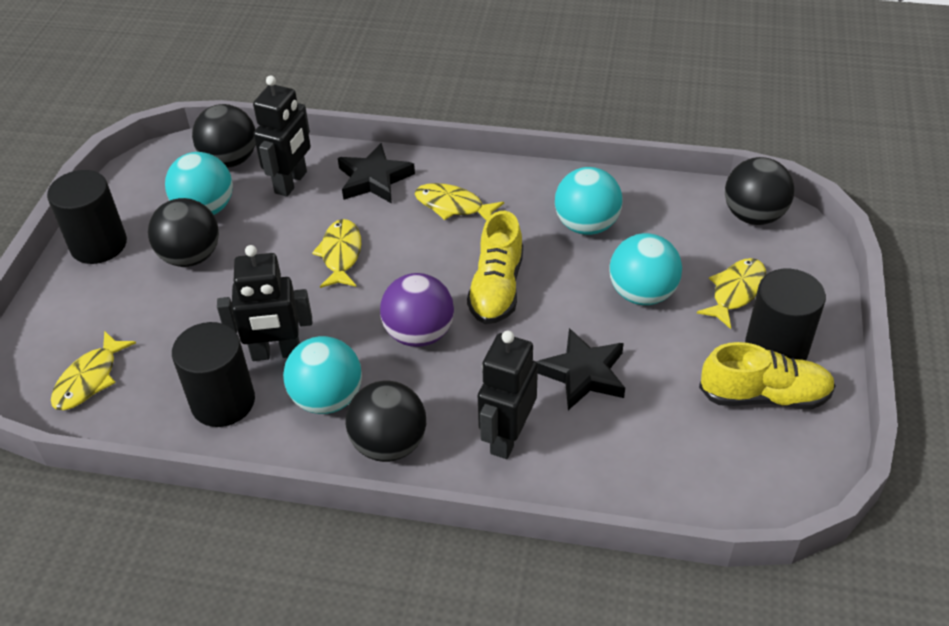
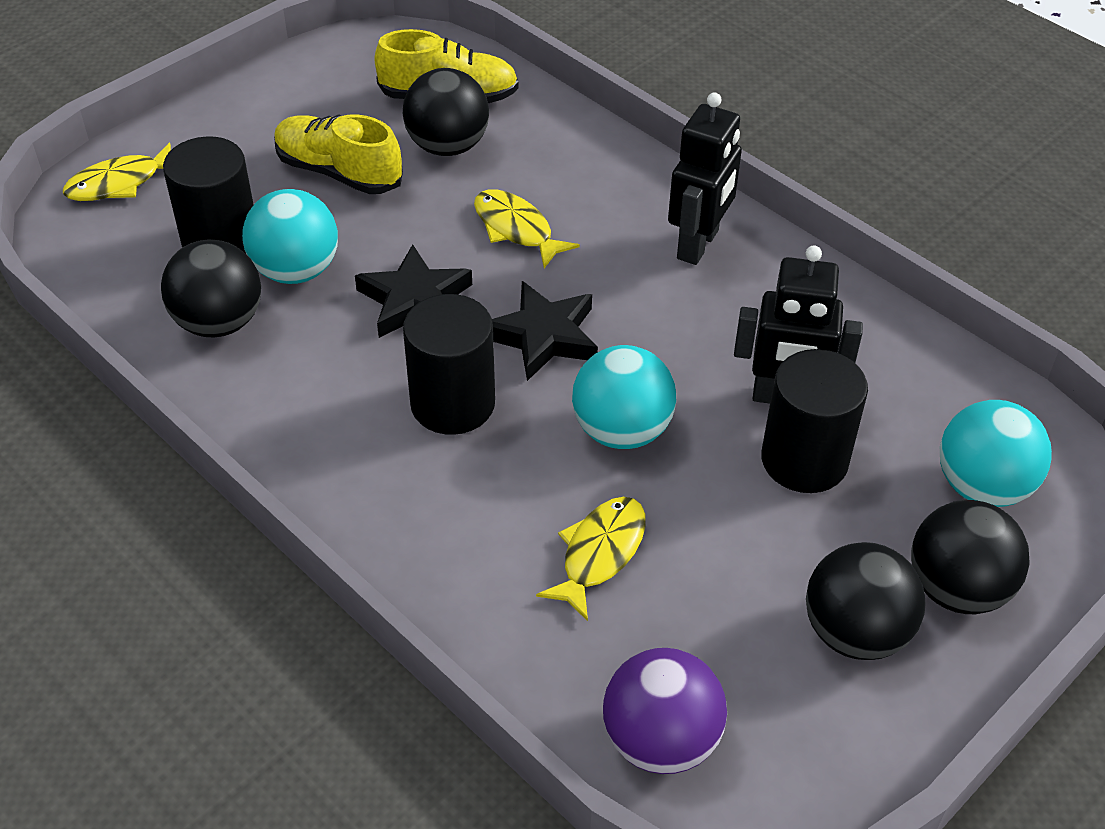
black robot: 3 -> 2
turquoise ball: 4 -> 3
yellow fish: 4 -> 3

